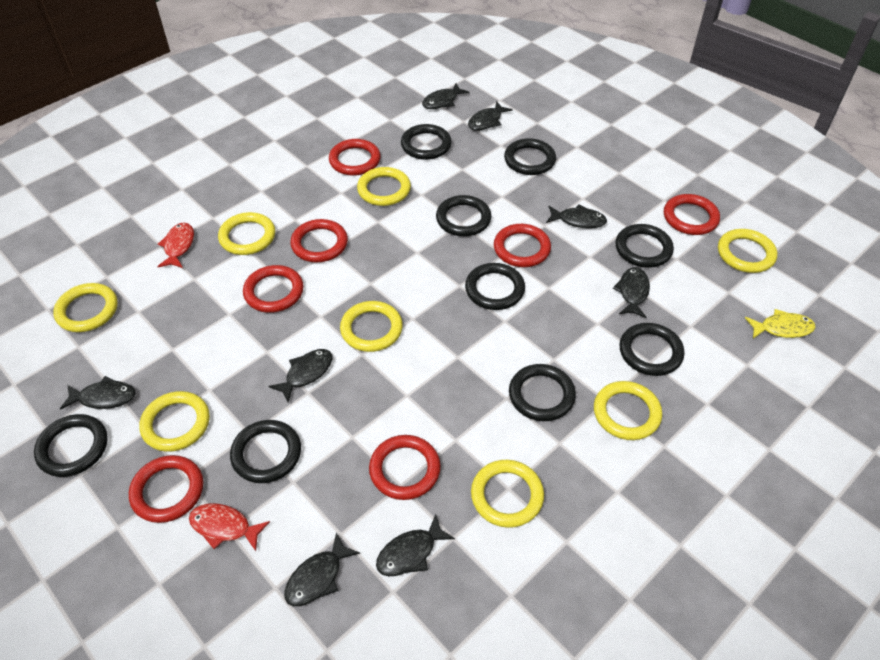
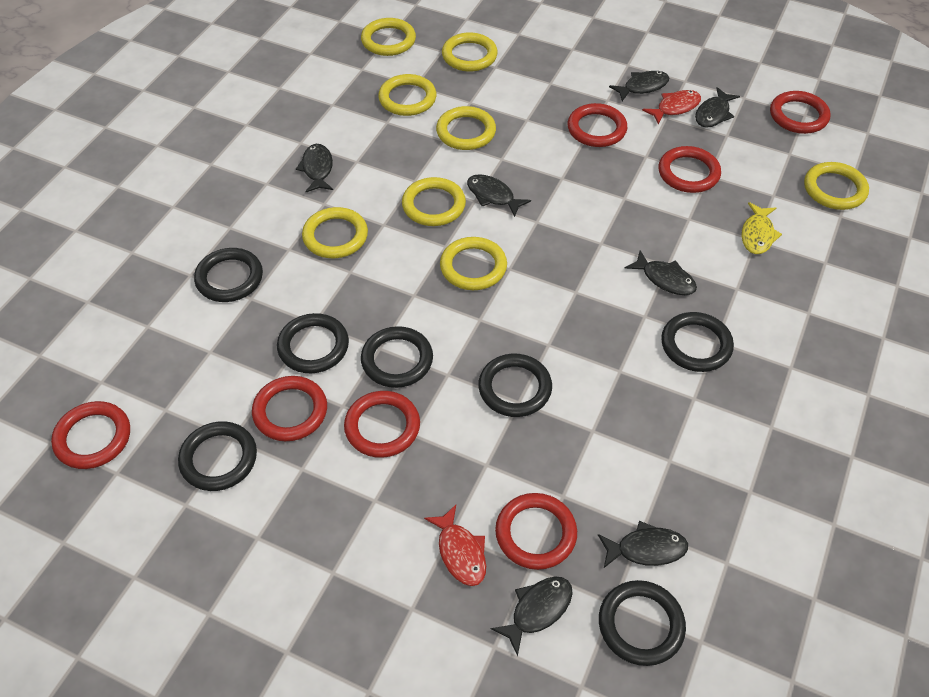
black fish: 8 -> 7
black ring: 9 -> 7

